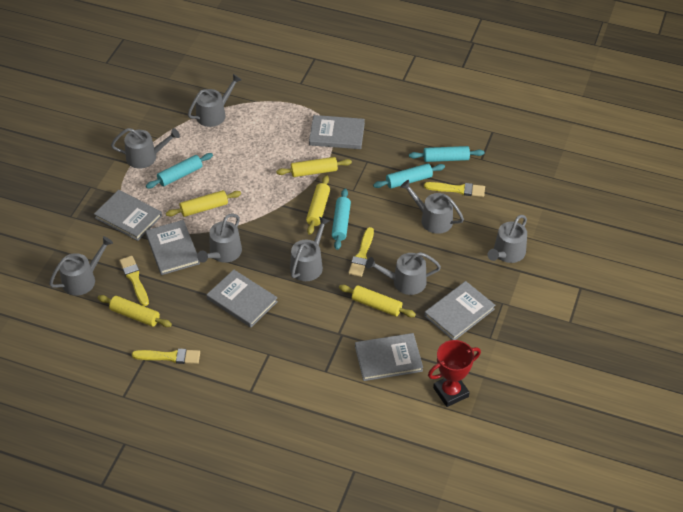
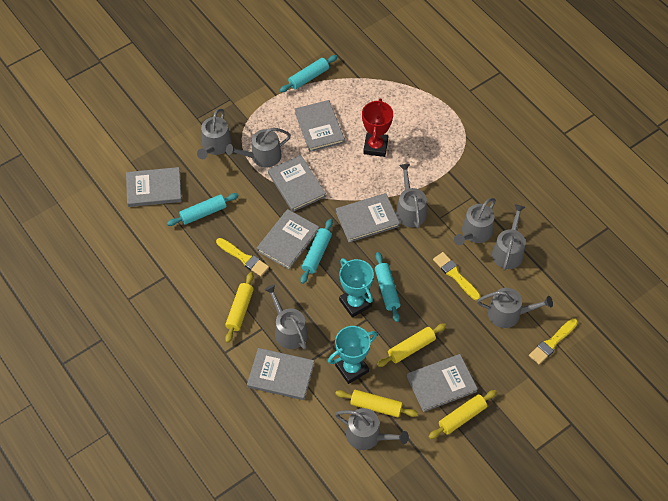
grey book: 6 -> 7
turquoise trophy: 0 -> 2
yellow brush: 4 -> 3
yellow rolling pin: 5 -> 4

